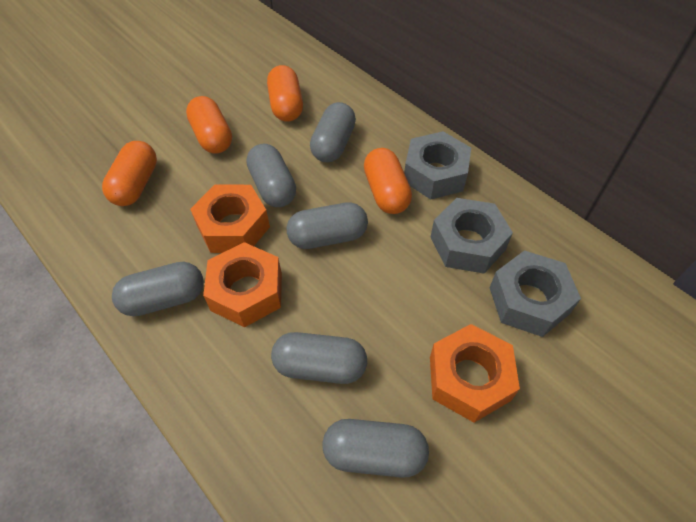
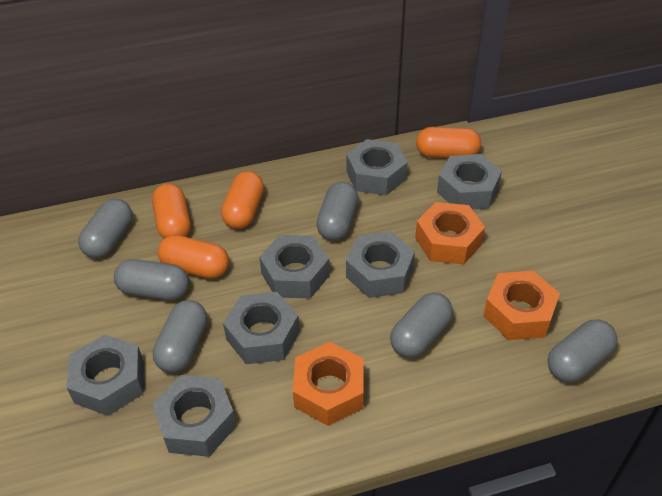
grey nut: 3 -> 7

